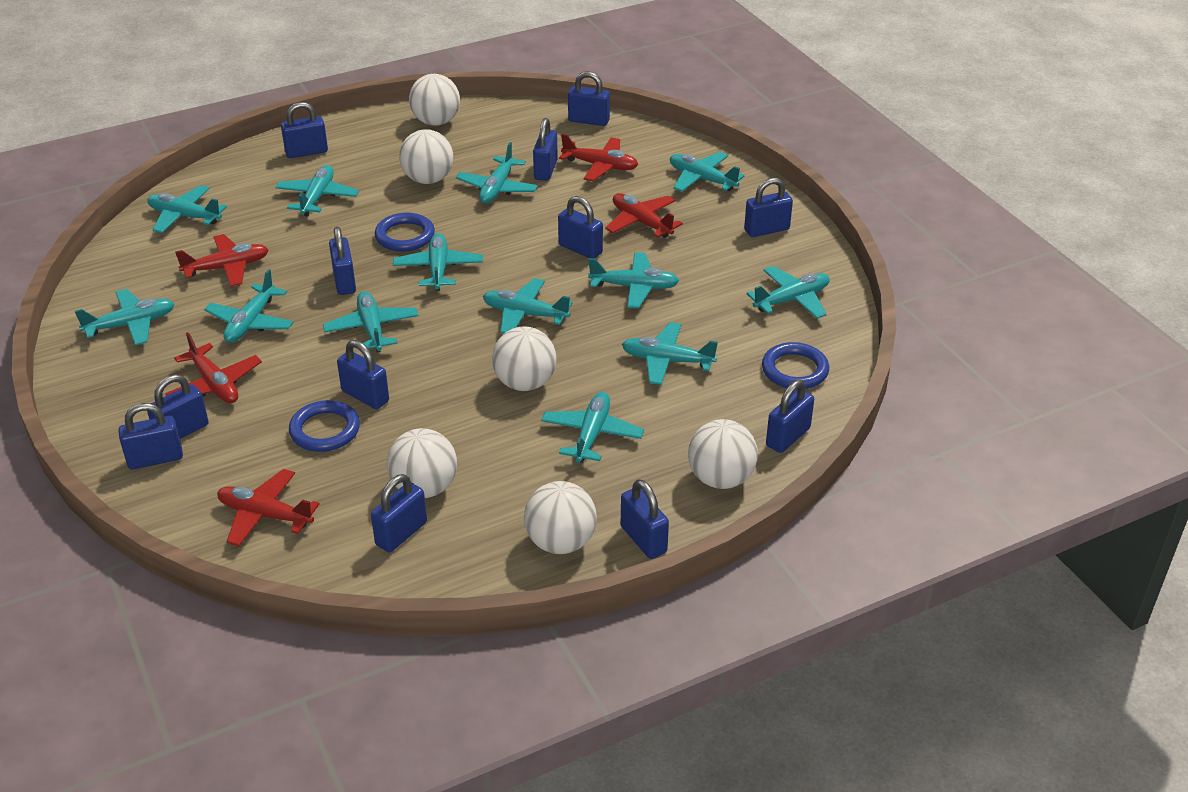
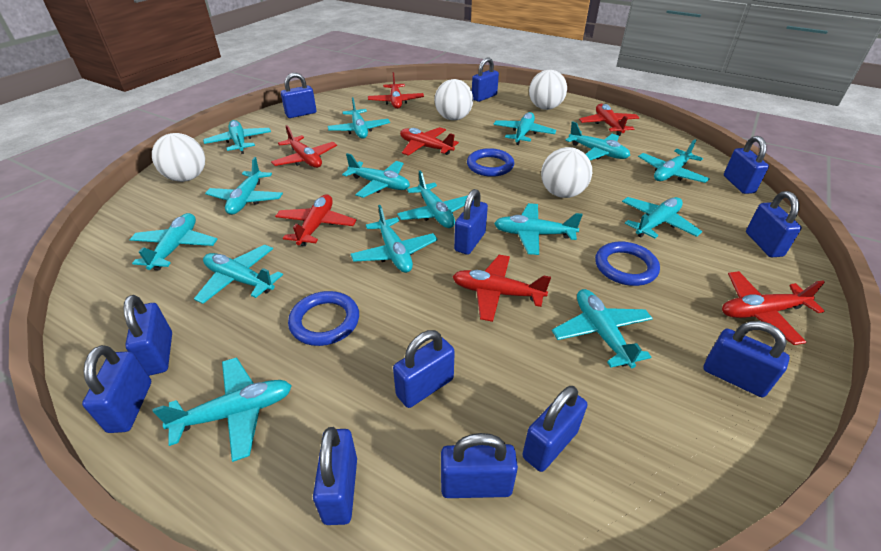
red plane: 5 -> 7
turquoise plane: 13 -> 15
white ball: 6 -> 4

